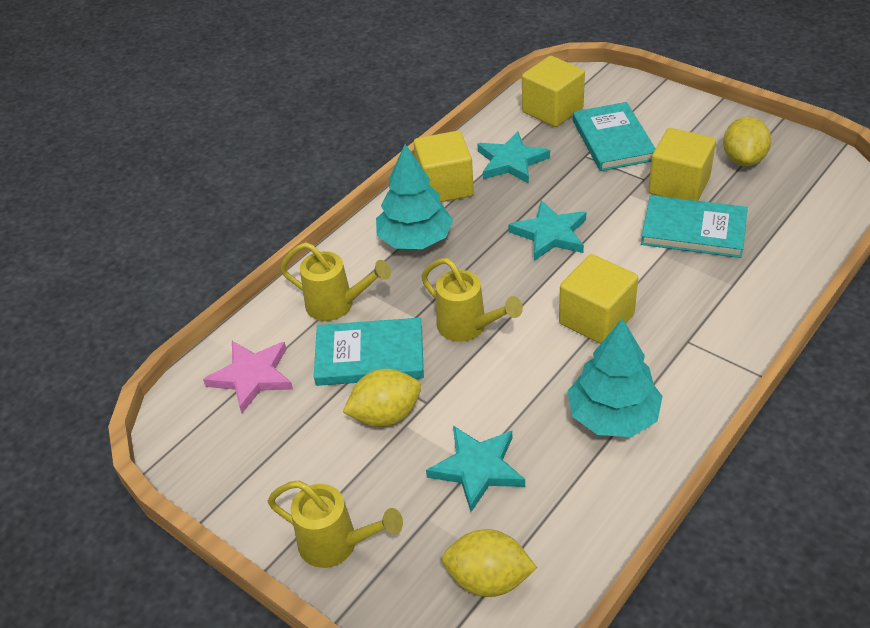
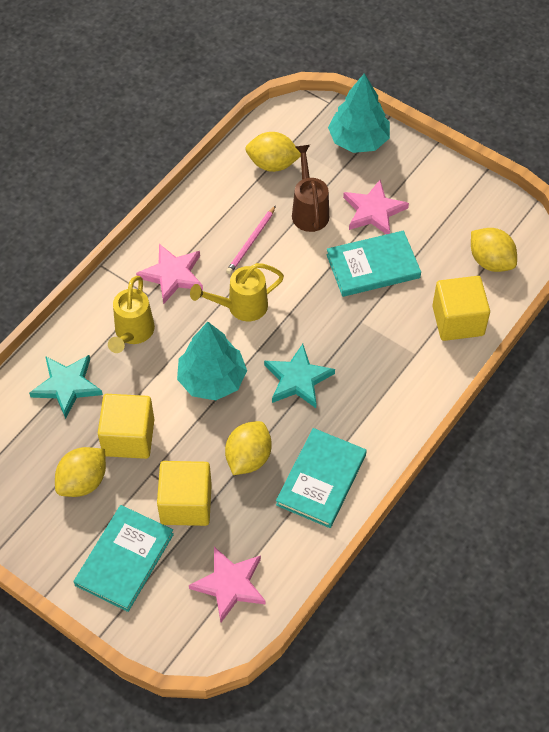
brown watering can: 0 -> 1
pink pencil: 0 -> 1
pink star: 1 -> 3
turquoise star: 3 -> 2
yellow cube: 4 -> 3
yellow lemon: 3 -> 4
yellow watering can: 3 -> 2

